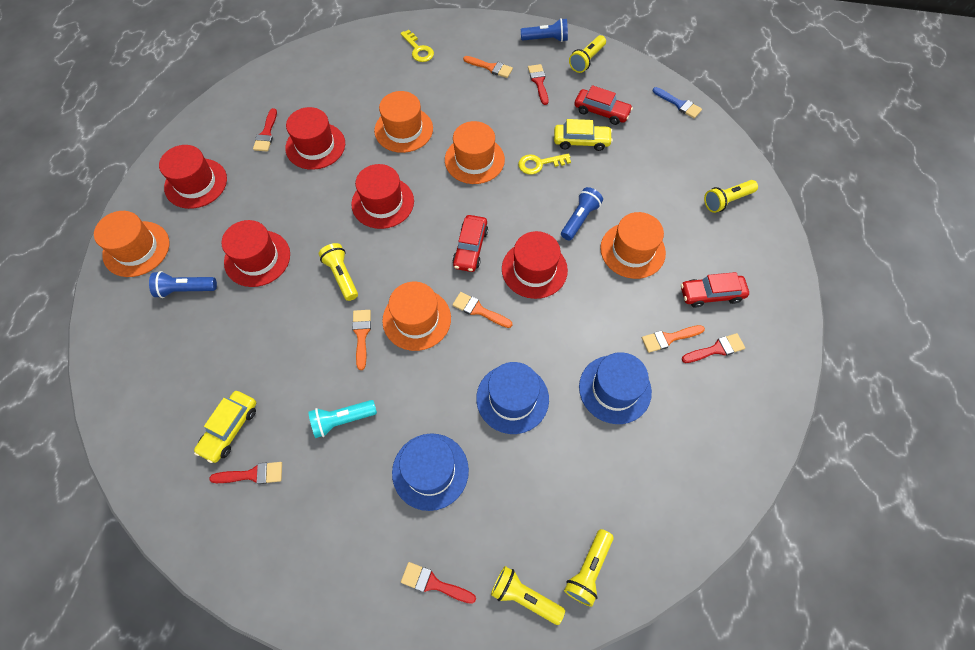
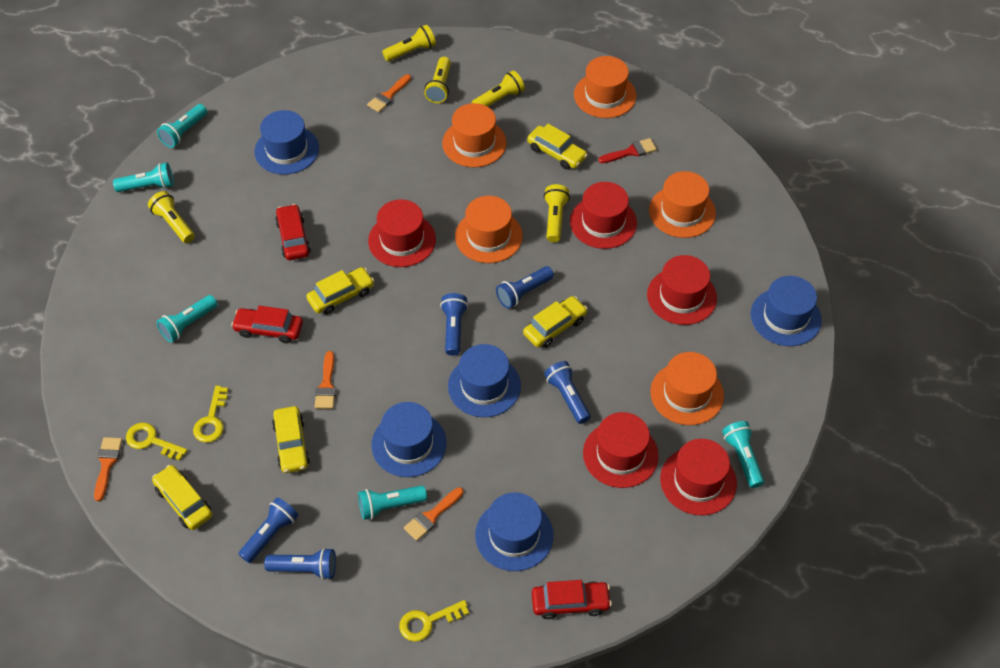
blue brush: 1 -> 0
blue flashlight: 3 -> 5
blue hat: 3 -> 5
red brush: 5 -> 1
turquoise flashlight: 1 -> 5
yellow car: 2 -> 5
yellow key: 2 -> 3

